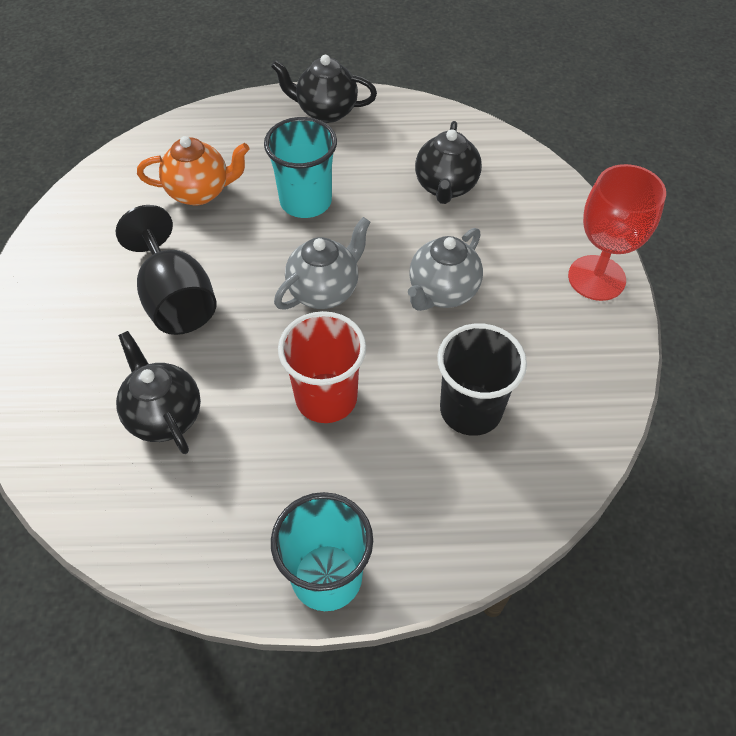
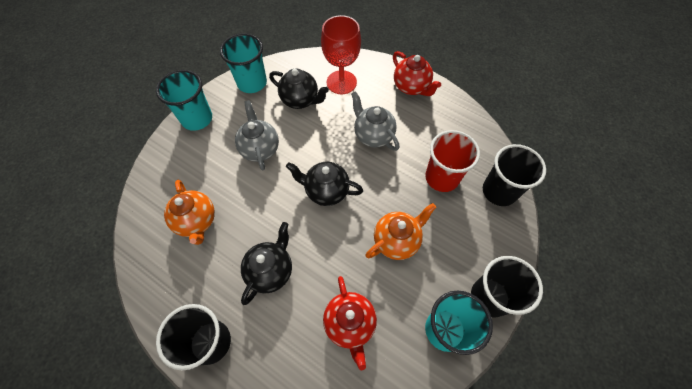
black cup: 1 -> 3
black goblet: 1 -> 0
orange teapot: 1 -> 2
red teapot: 0 -> 2
turquoise cup: 2 -> 3

